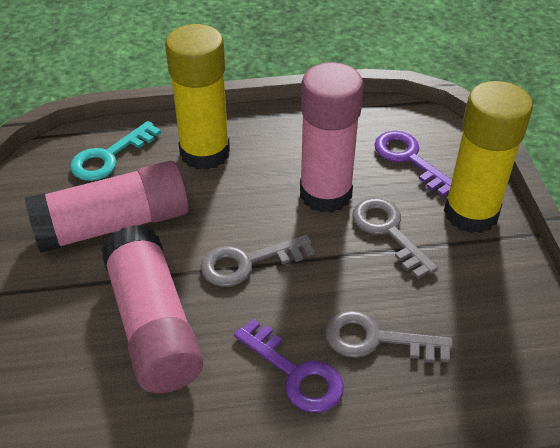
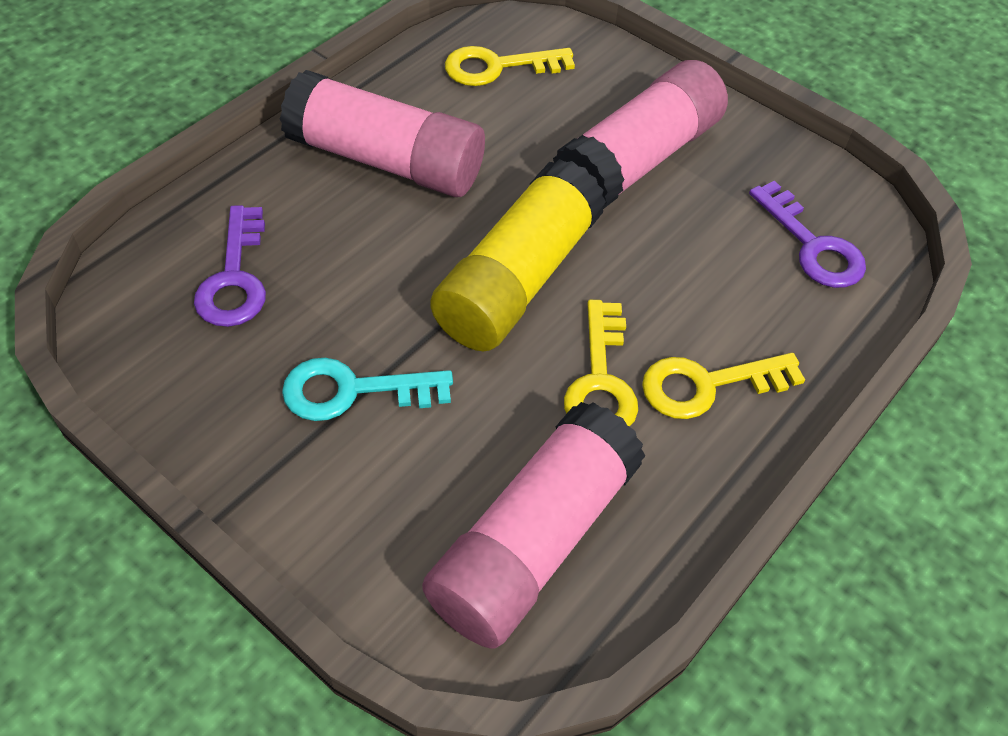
grey key: 3 -> 0
yellow glue stick: 2 -> 1
yellow key: 0 -> 3

